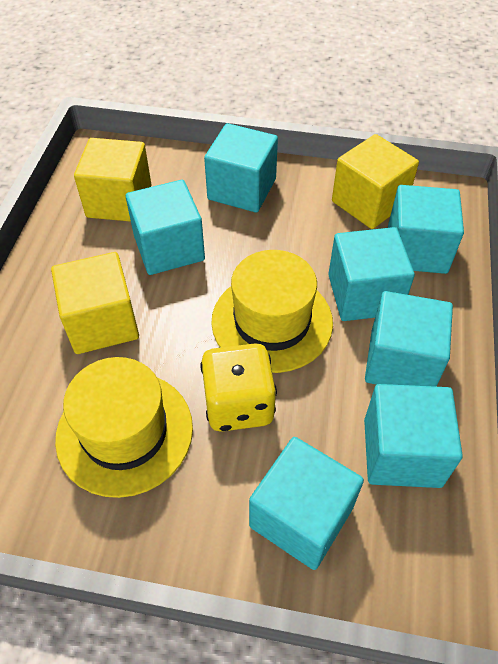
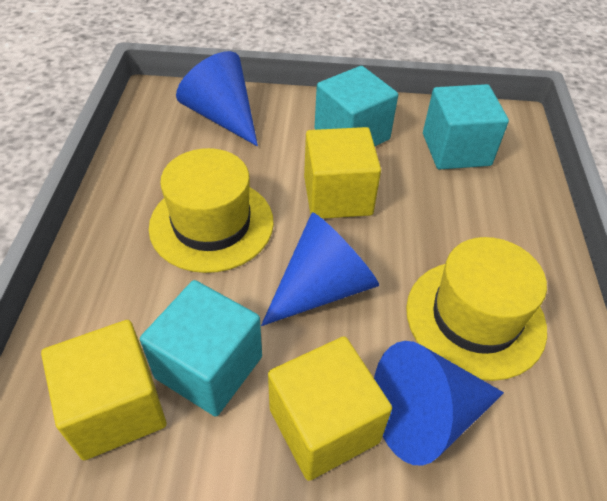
blue cone: 0 -> 3
turquoise cube: 7 -> 3
yellow dice: 1 -> 0

